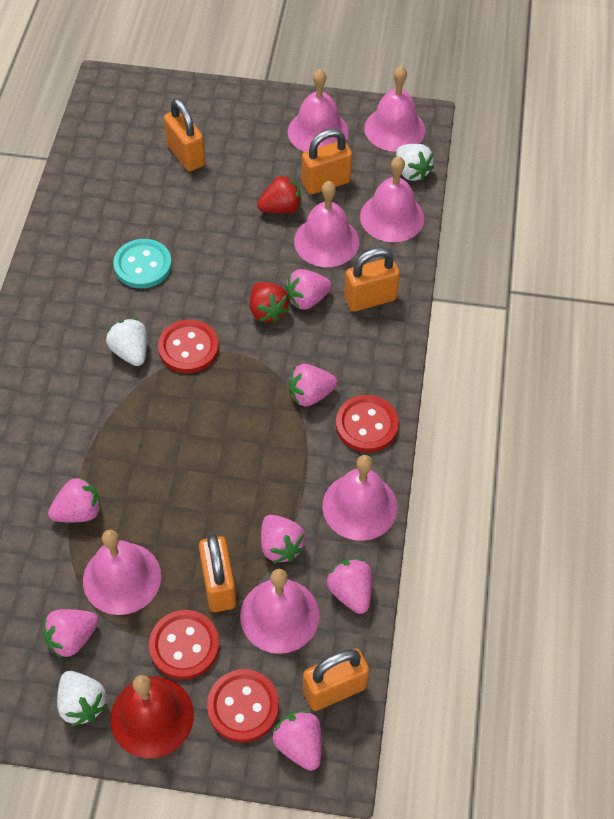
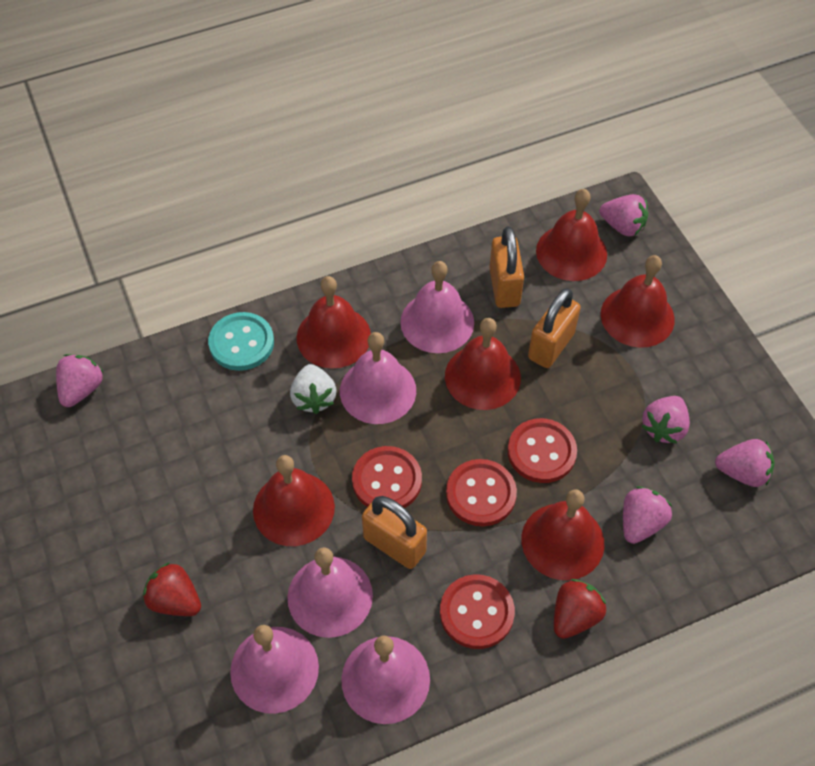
orange padlock: 5 -> 3
pink bell: 7 -> 5
pink strawberry: 7 -> 5
red bell: 1 -> 6
white strawberry: 3 -> 1

